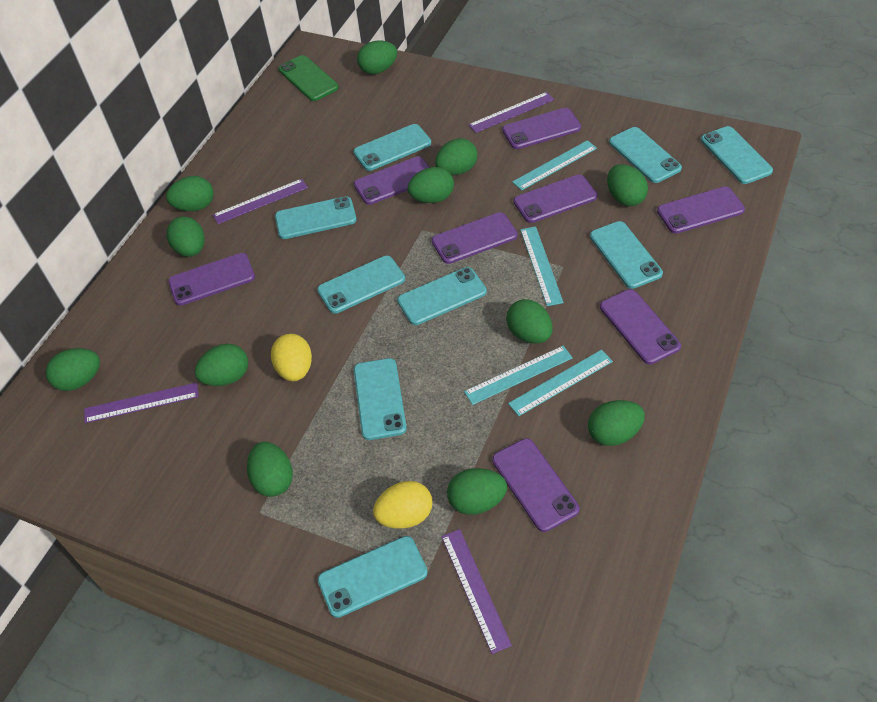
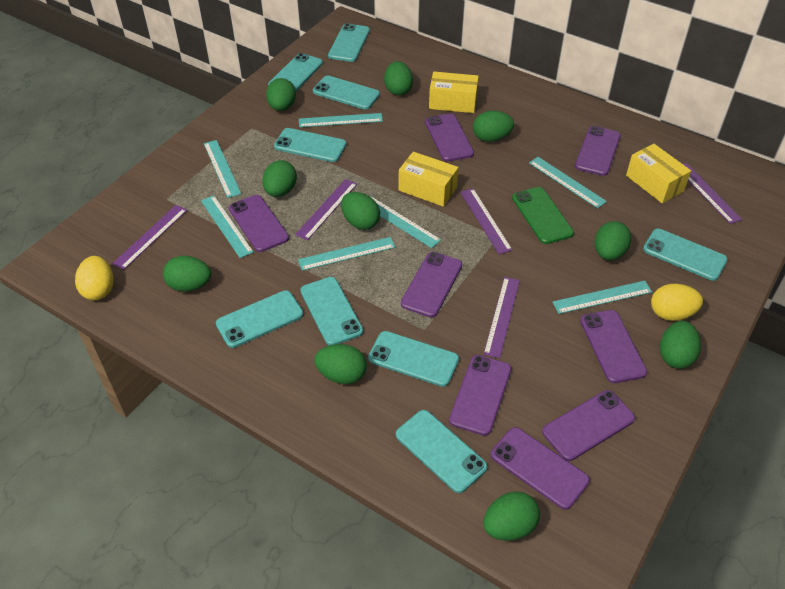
green egg: 12 -> 10
purple ruler: 4 -> 5
turquoise ruler: 4 -> 7
yellow box: 0 -> 3

